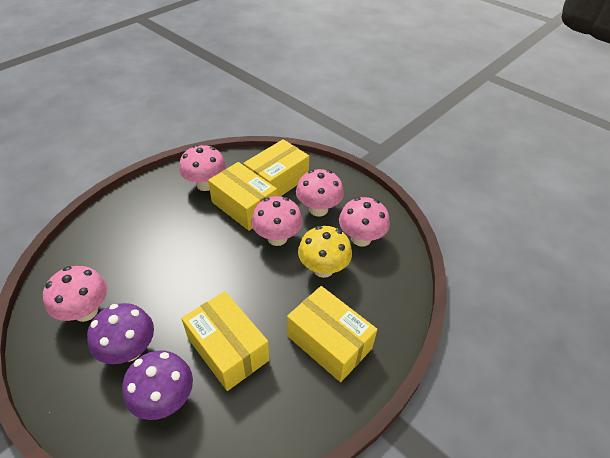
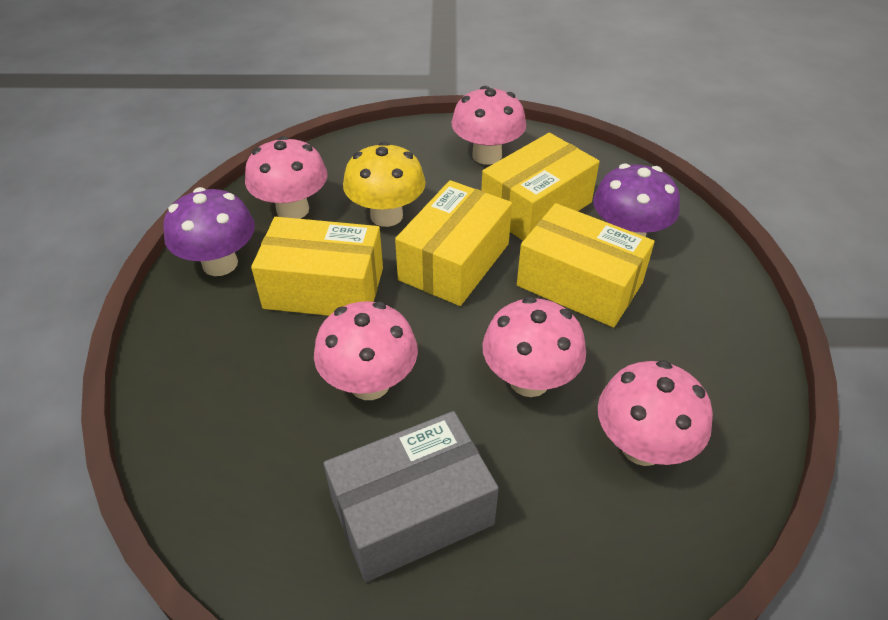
grey box: 0 -> 1

